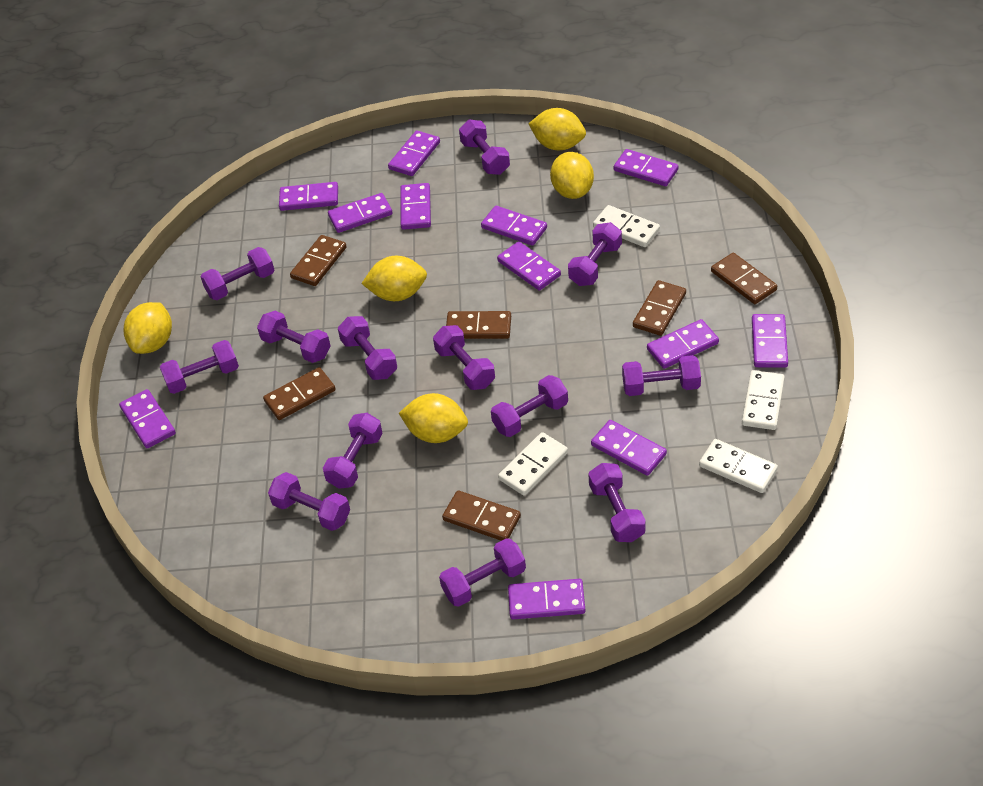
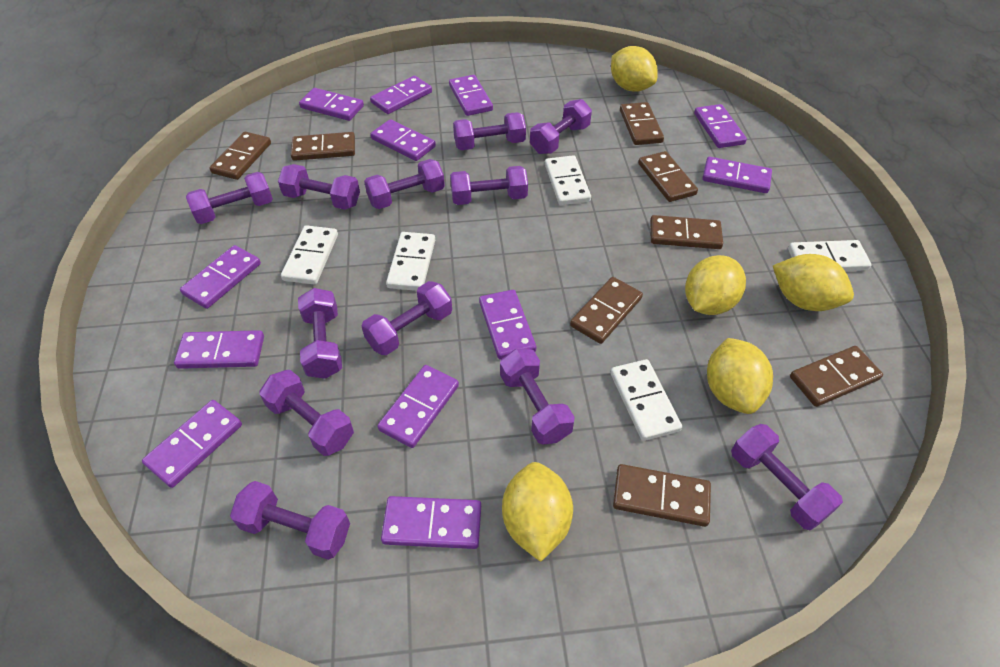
brown domino: 6 -> 8
purple dumbbell: 13 -> 12
white domino: 4 -> 5

